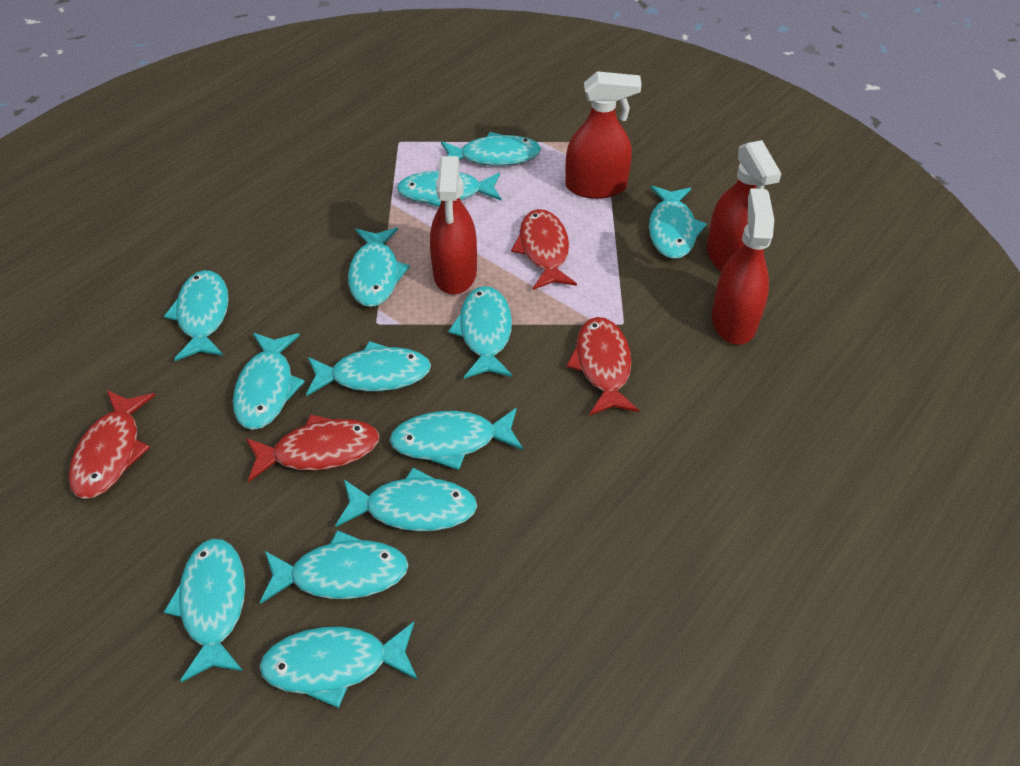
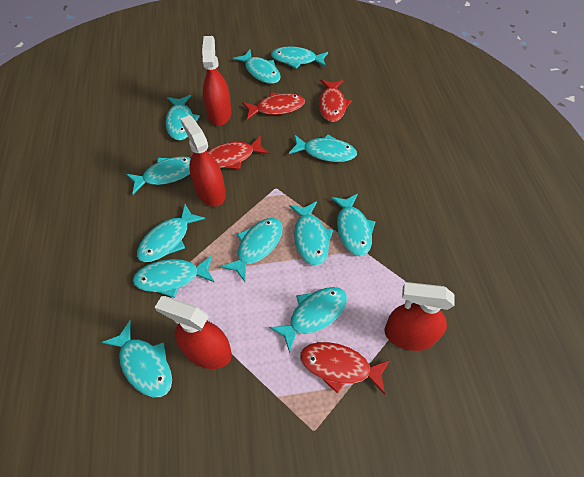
turquoise fish: 13 -> 12

